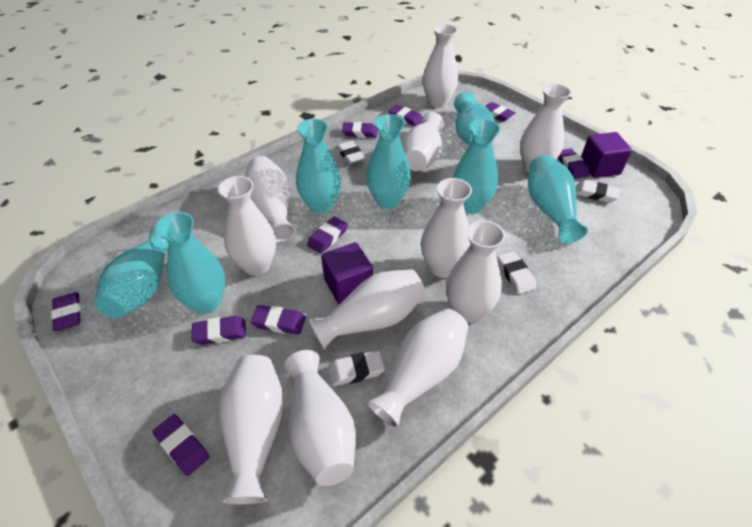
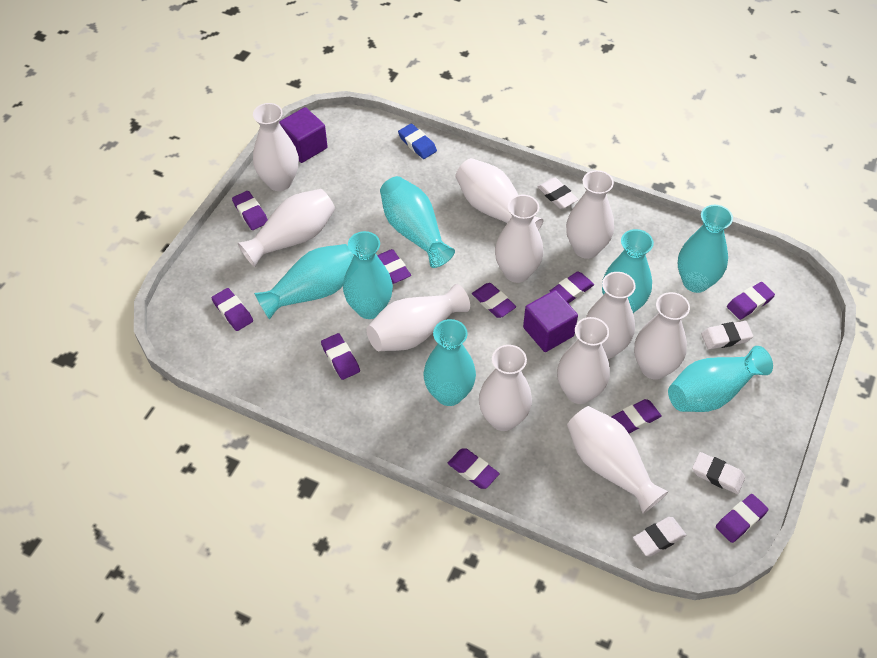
blue eraser: 0 -> 1
purple eraser: 9 -> 10

